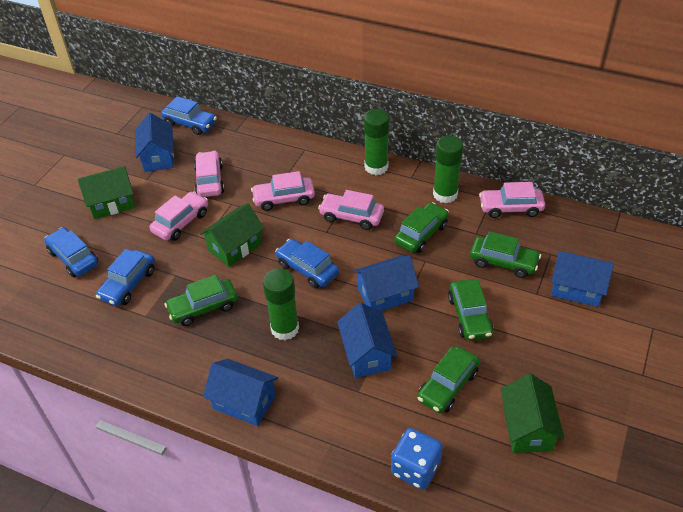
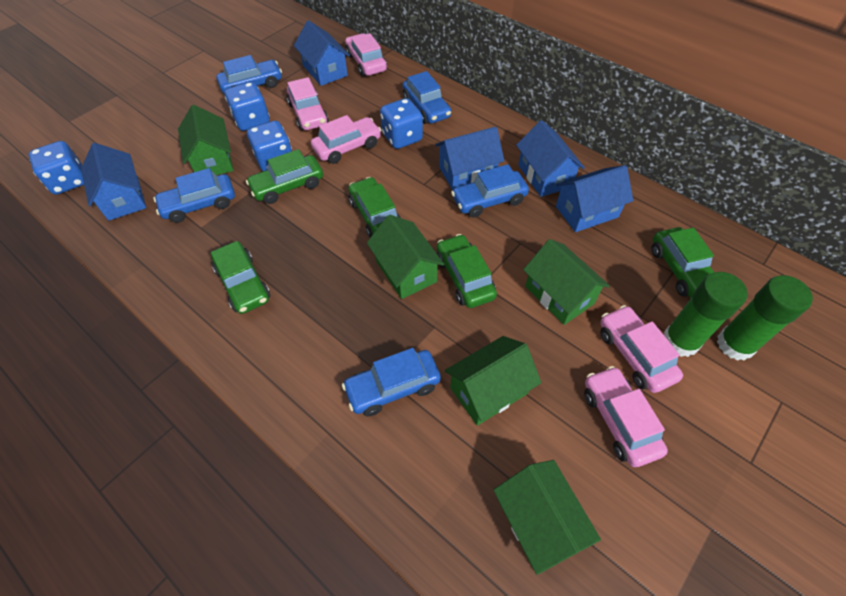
blue car: 4 -> 5
blue dice: 1 -> 4
green glue stick: 3 -> 2
green house: 3 -> 5

